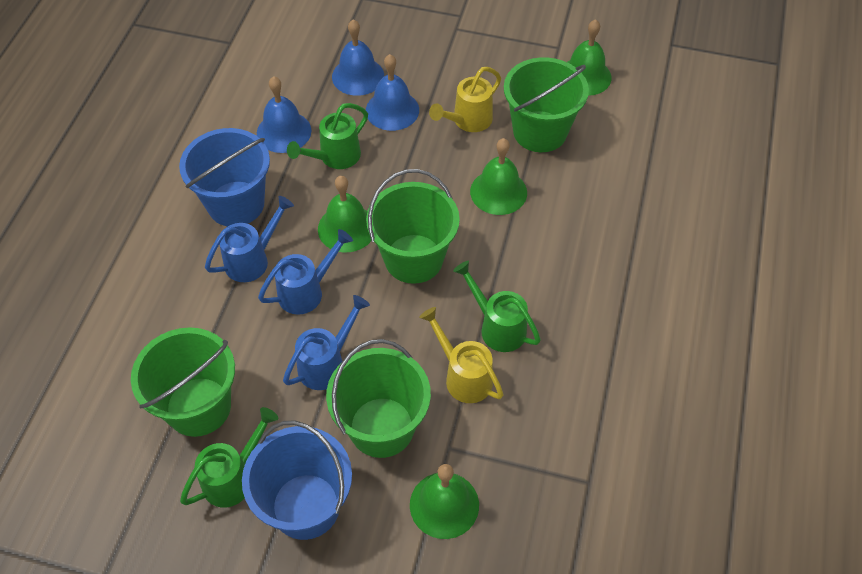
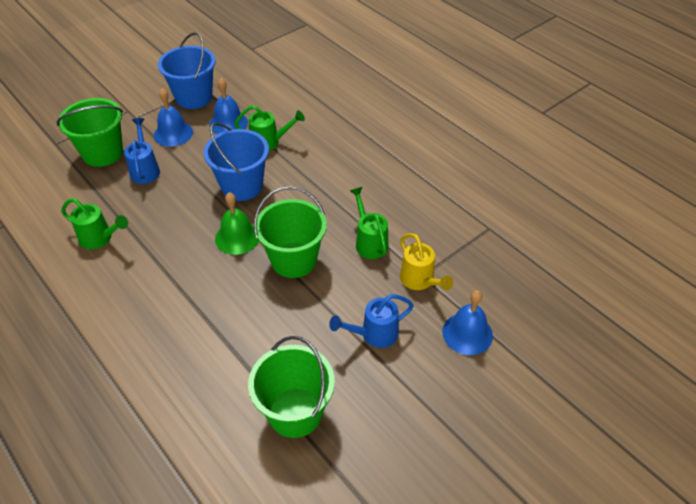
blue watering can: 3 -> 2
green bell: 4 -> 1
green bucket: 4 -> 3
yellow watering can: 2 -> 1

